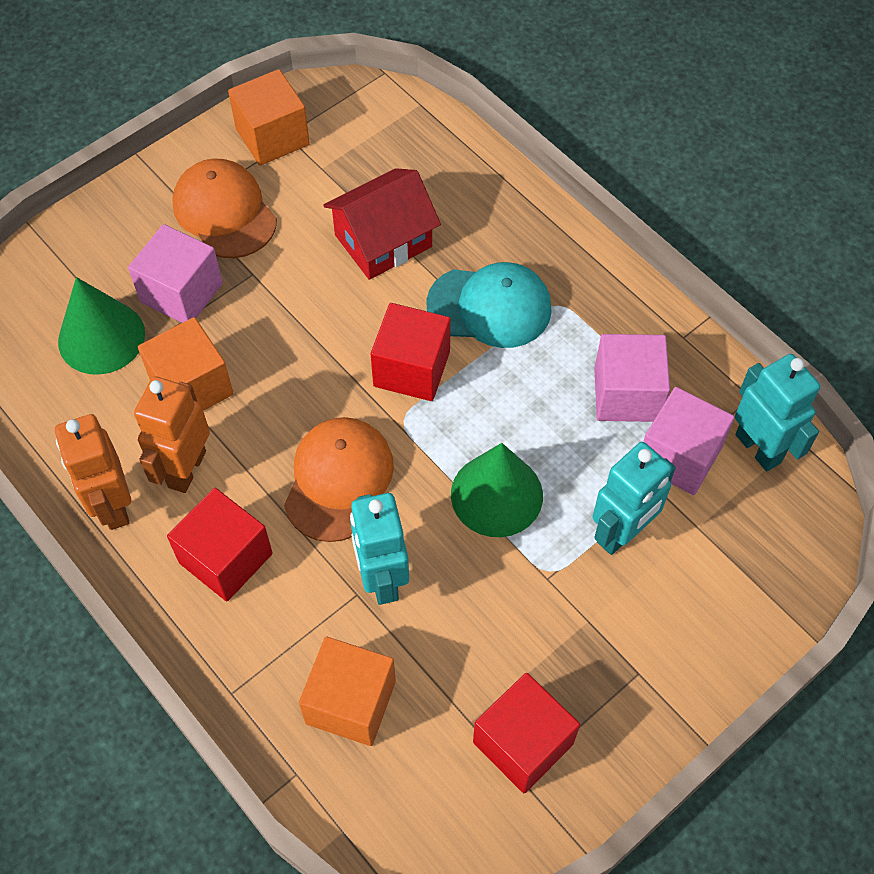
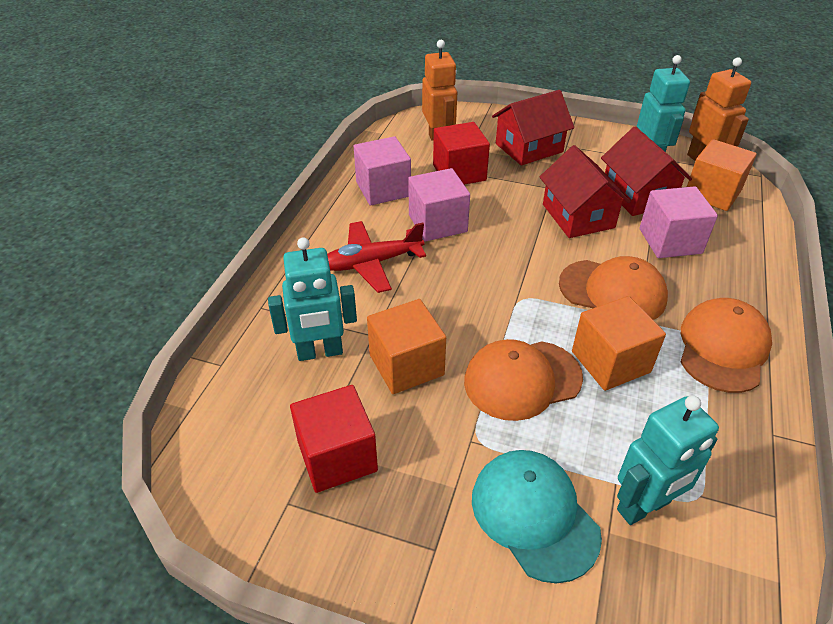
green cone: 2 -> 0
orange cap: 2 -> 3
red cube: 3 -> 2
red house: 1 -> 3
red plane: 0 -> 1

